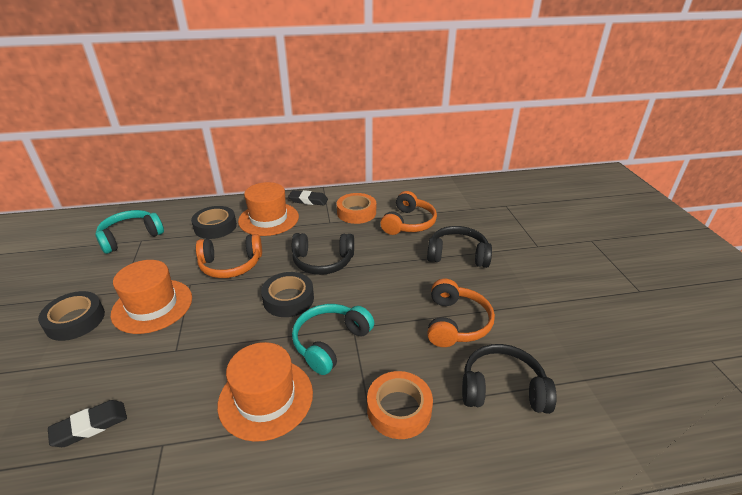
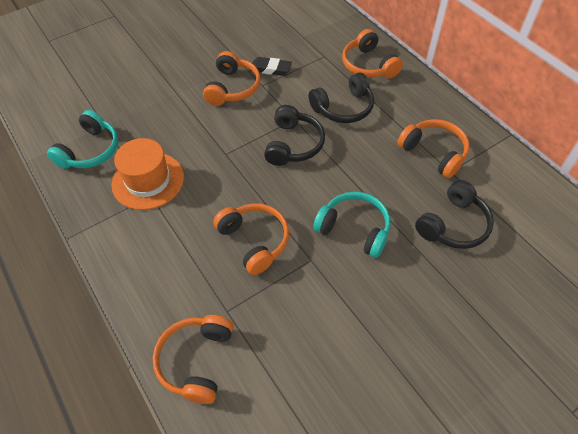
black eraser: 2 -> 1
black tape: 3 -> 0
orange hat: 3 -> 1
orange headphones: 3 -> 5
orange tape: 2 -> 0

